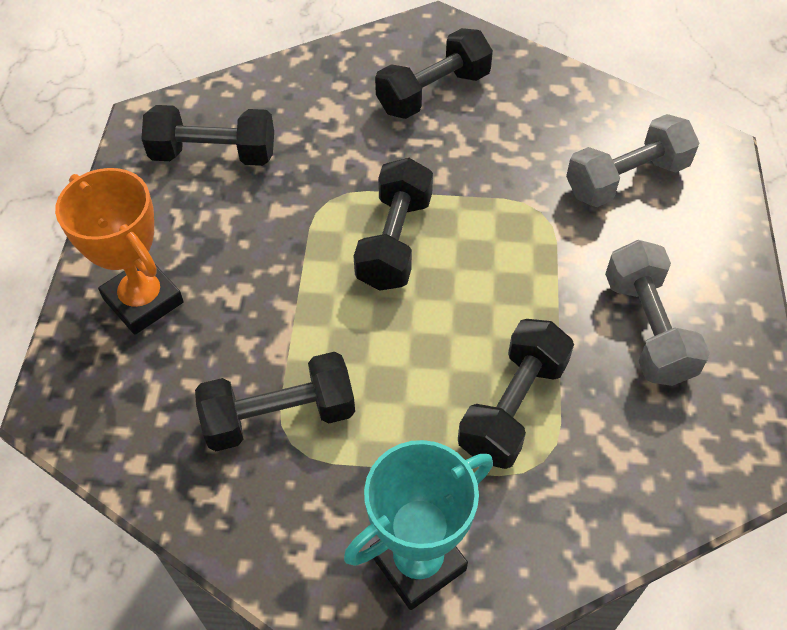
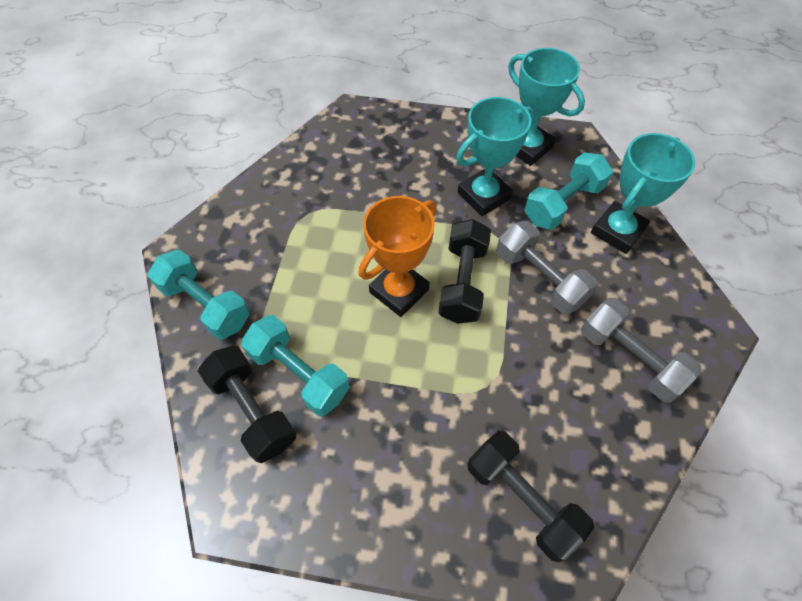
black dumbbell: 5 -> 3
turquoise dumbbell: 0 -> 3
turquoise trophy: 1 -> 3

